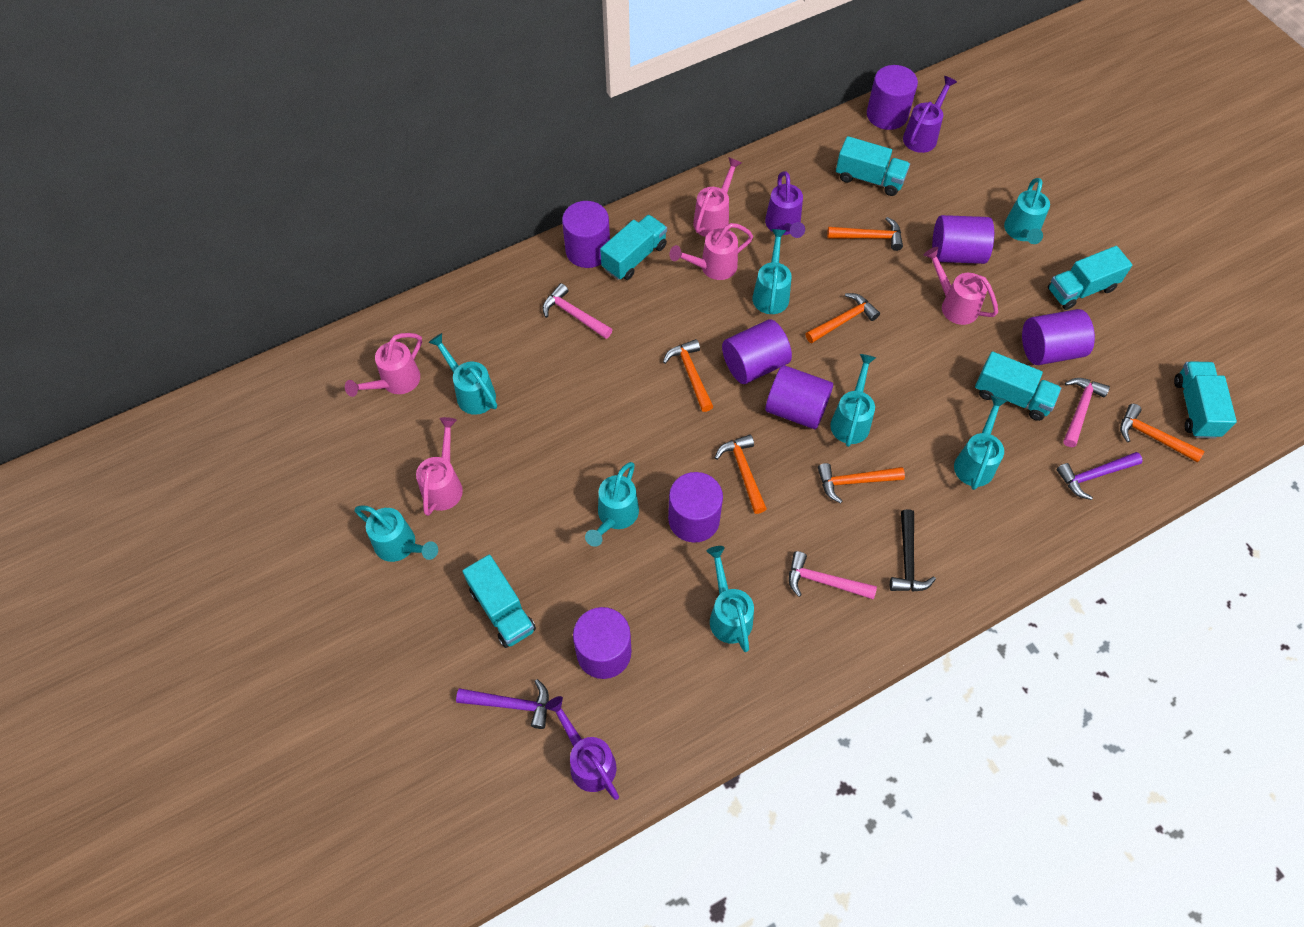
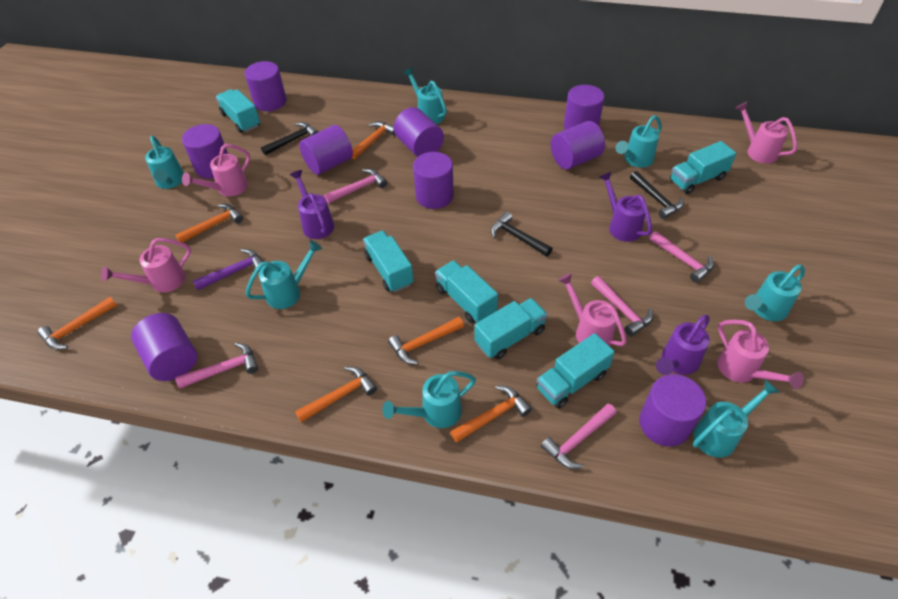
black hammer: 1 -> 3
pink hammer: 3 -> 5
purple cylinder: 8 -> 9
purple hammer: 2 -> 1
turquoise watering can: 8 -> 7

